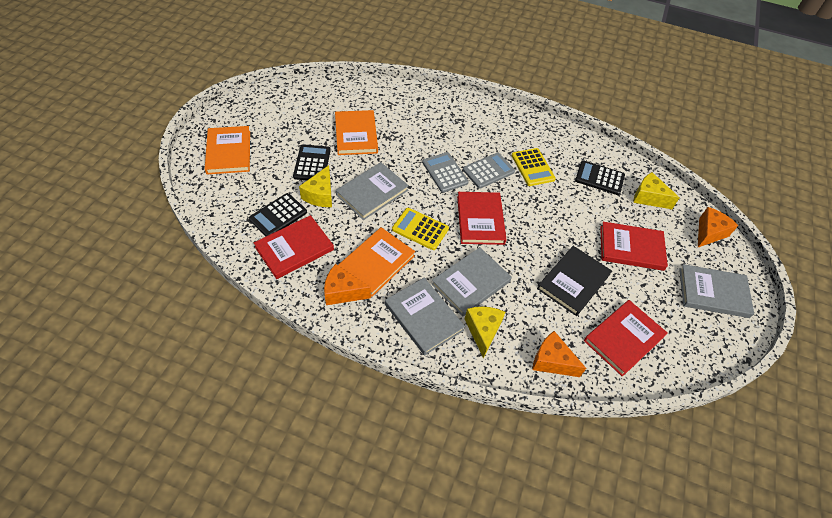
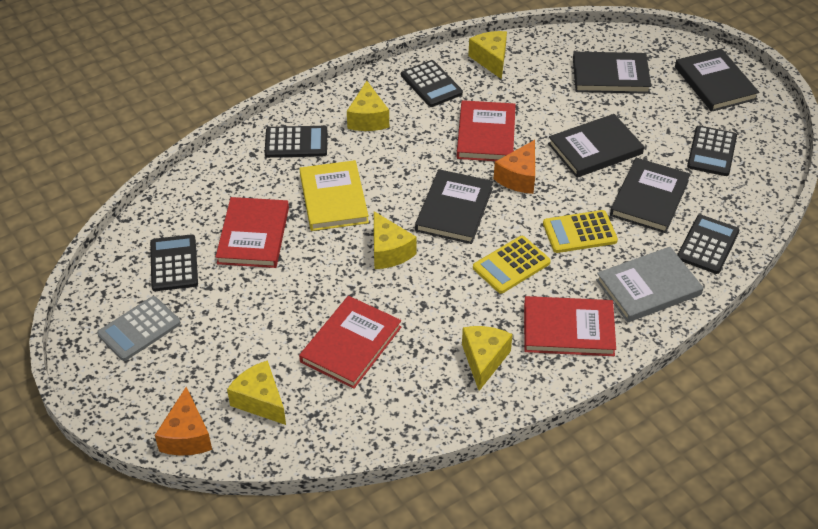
black book: 1 -> 5
black calculator: 3 -> 5
grey book: 4 -> 1
grey calculator: 2 -> 1
orange book: 3 -> 0
orange cheese: 3 -> 2
yellow book: 0 -> 1
yellow cheese: 3 -> 5

